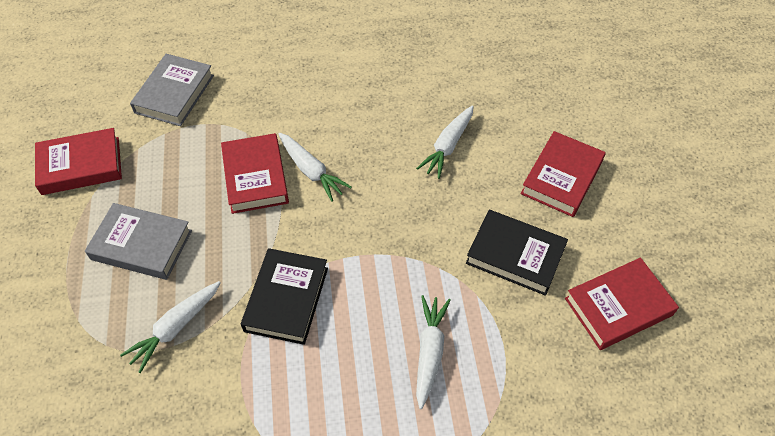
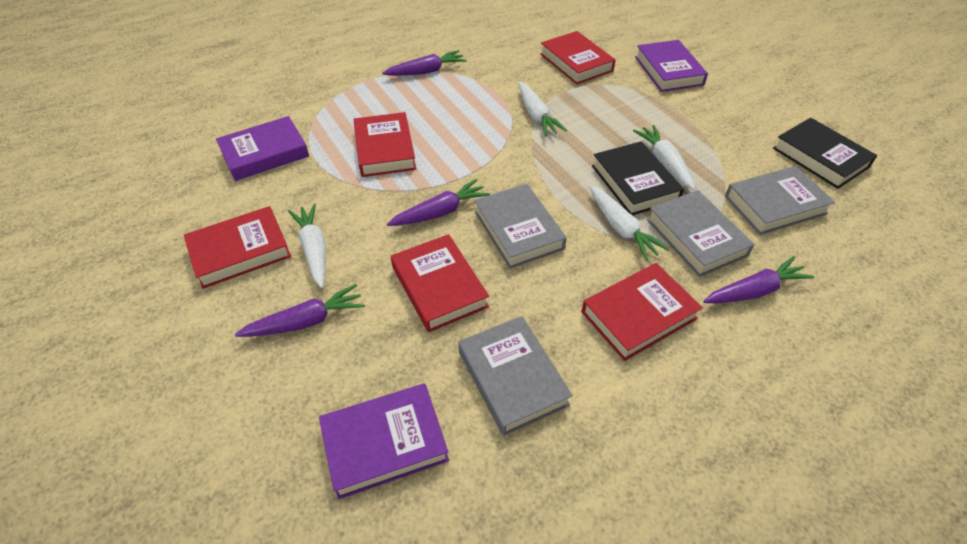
grey book: 2 -> 4
purple book: 0 -> 3
purple carrot: 0 -> 4
red book: 4 -> 5

